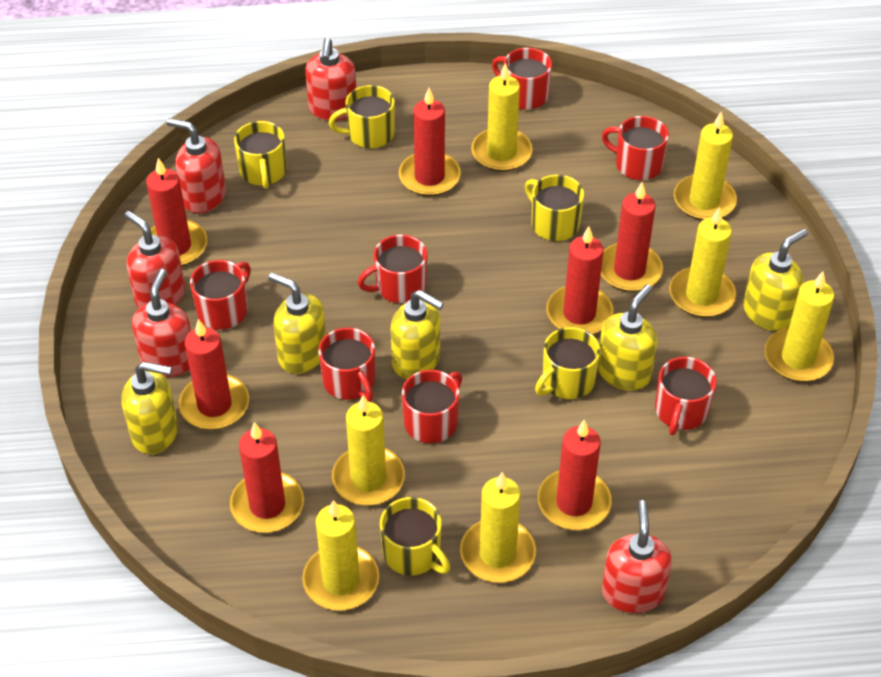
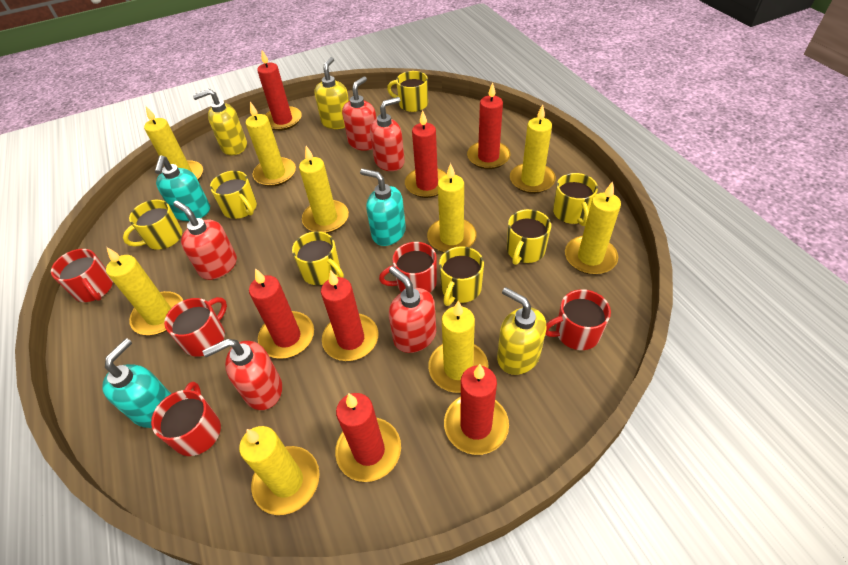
red mug: 7 -> 5
turquoise soap dispenser: 0 -> 3
yellow candle: 7 -> 9
yellow mug: 5 -> 7
yellow soap dispenser: 5 -> 3

